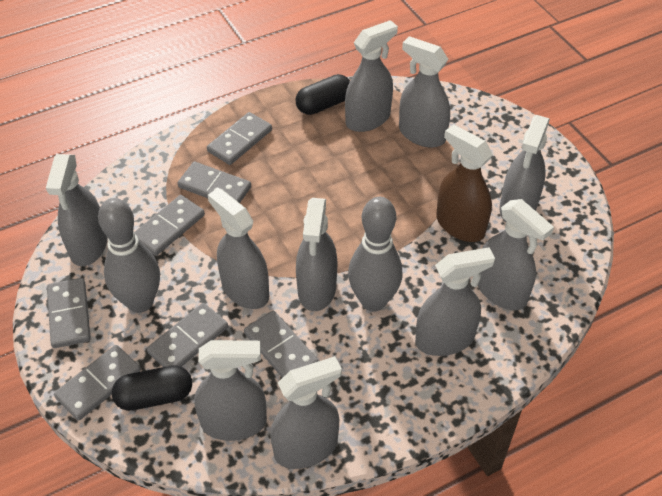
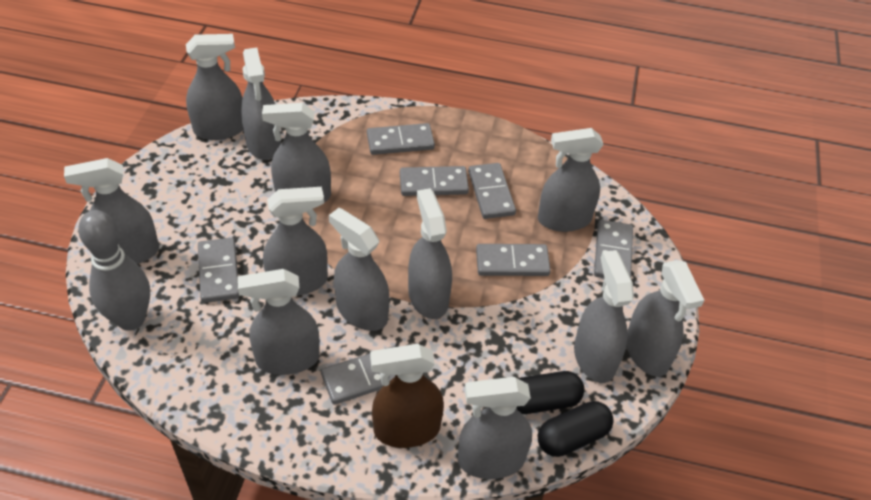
grey bowling pin: 2 -> 1
grey spray bottle: 10 -> 12

